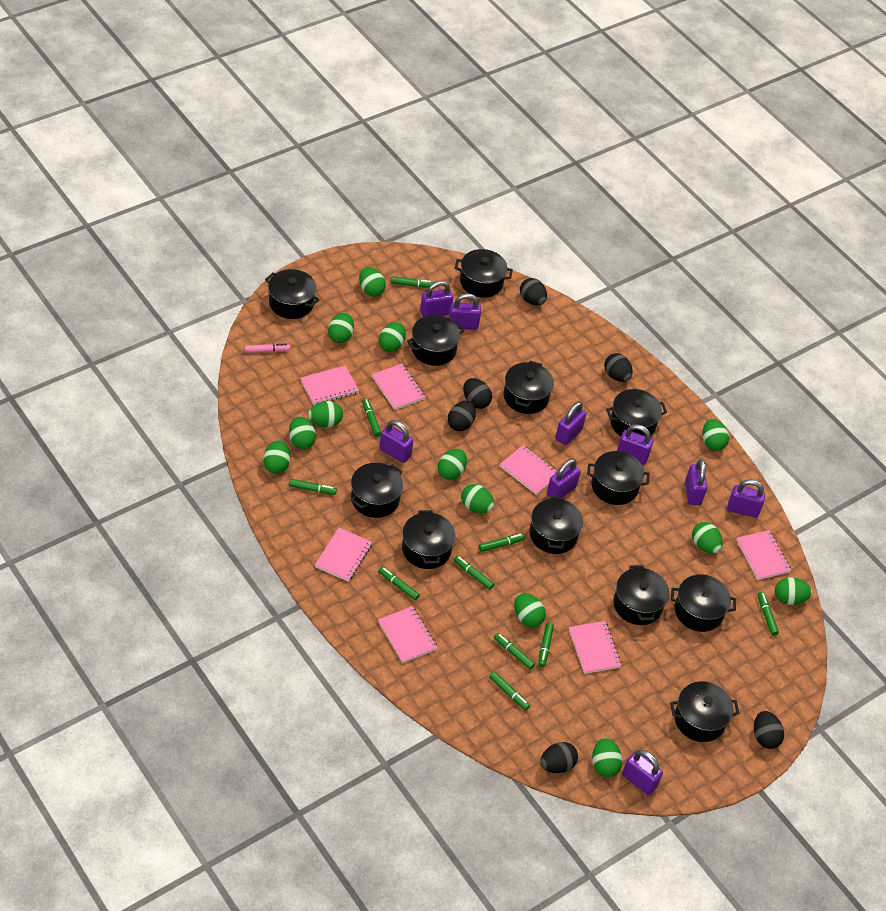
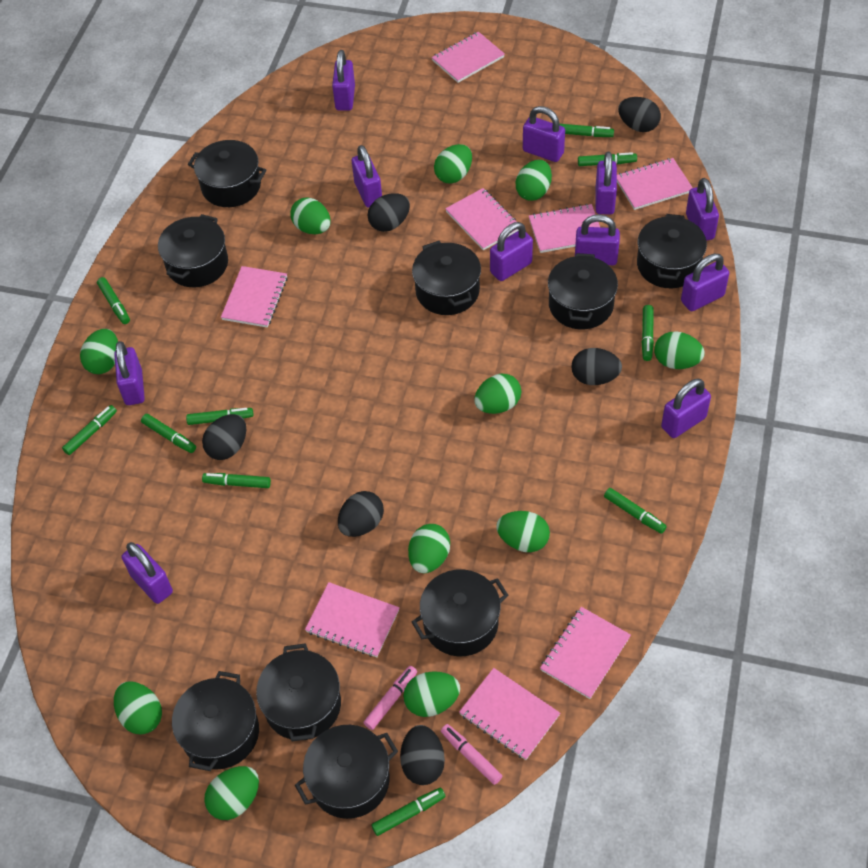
black pot: 12 -> 9
green egg: 13 -> 11
pink marker: 1 -> 2
pink notebook: 7 -> 8
purple padlock: 9 -> 11

